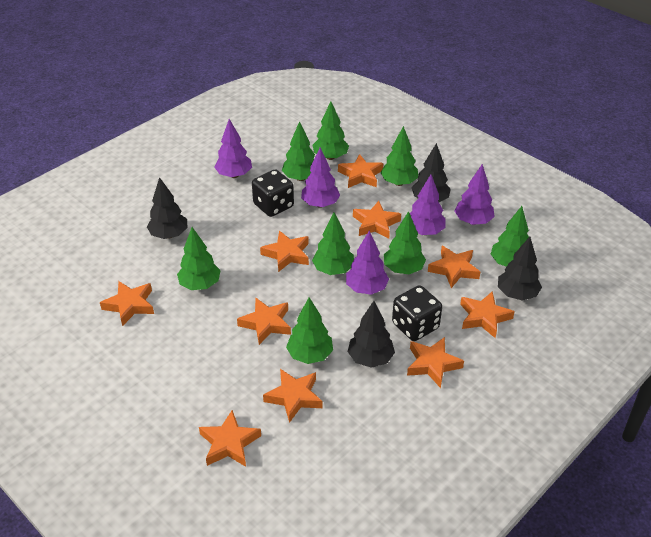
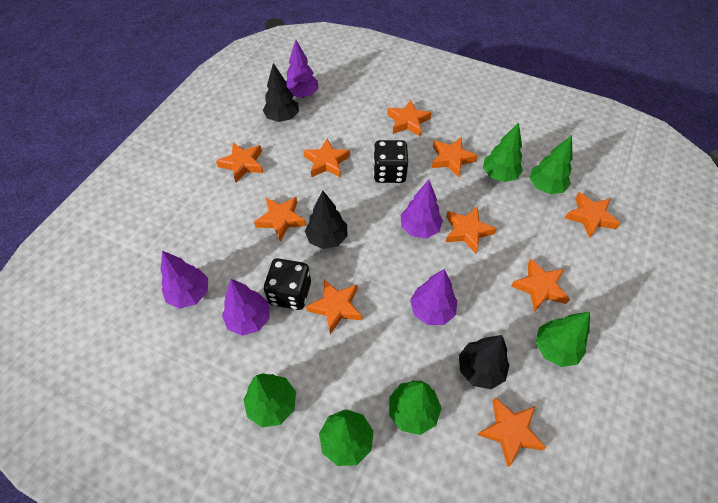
black tree: 4 -> 3
green tree: 8 -> 6

